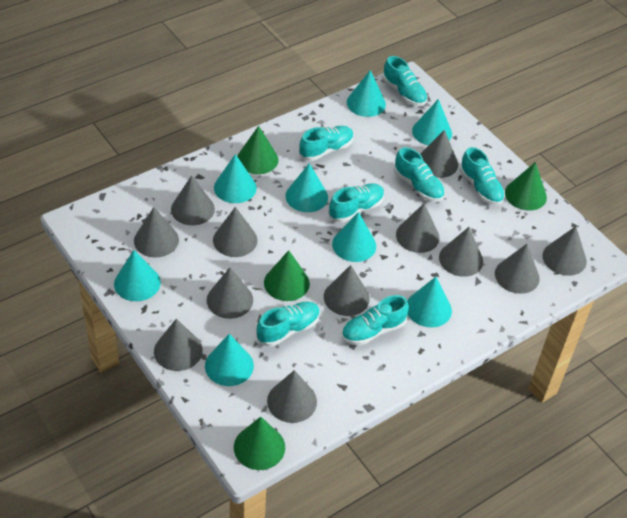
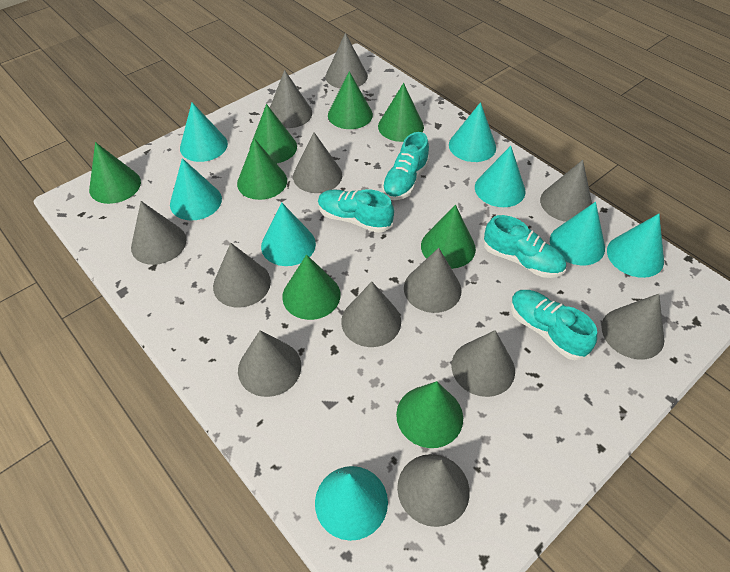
green cone: 4 -> 8
turquoise shoe: 7 -> 4

